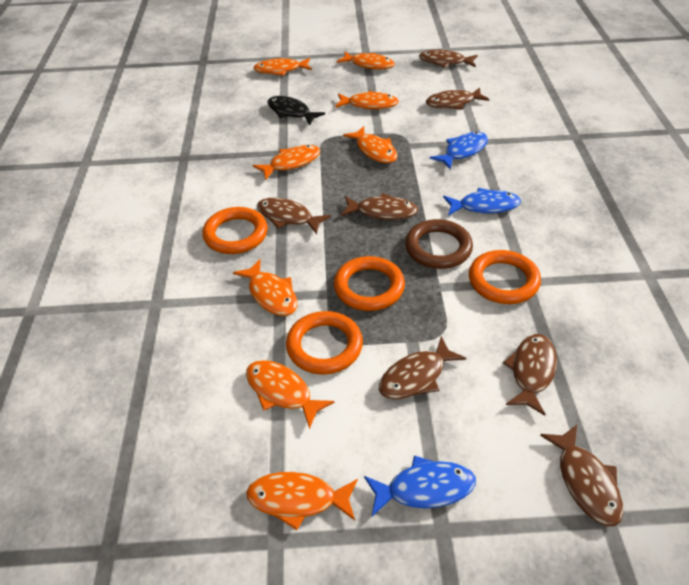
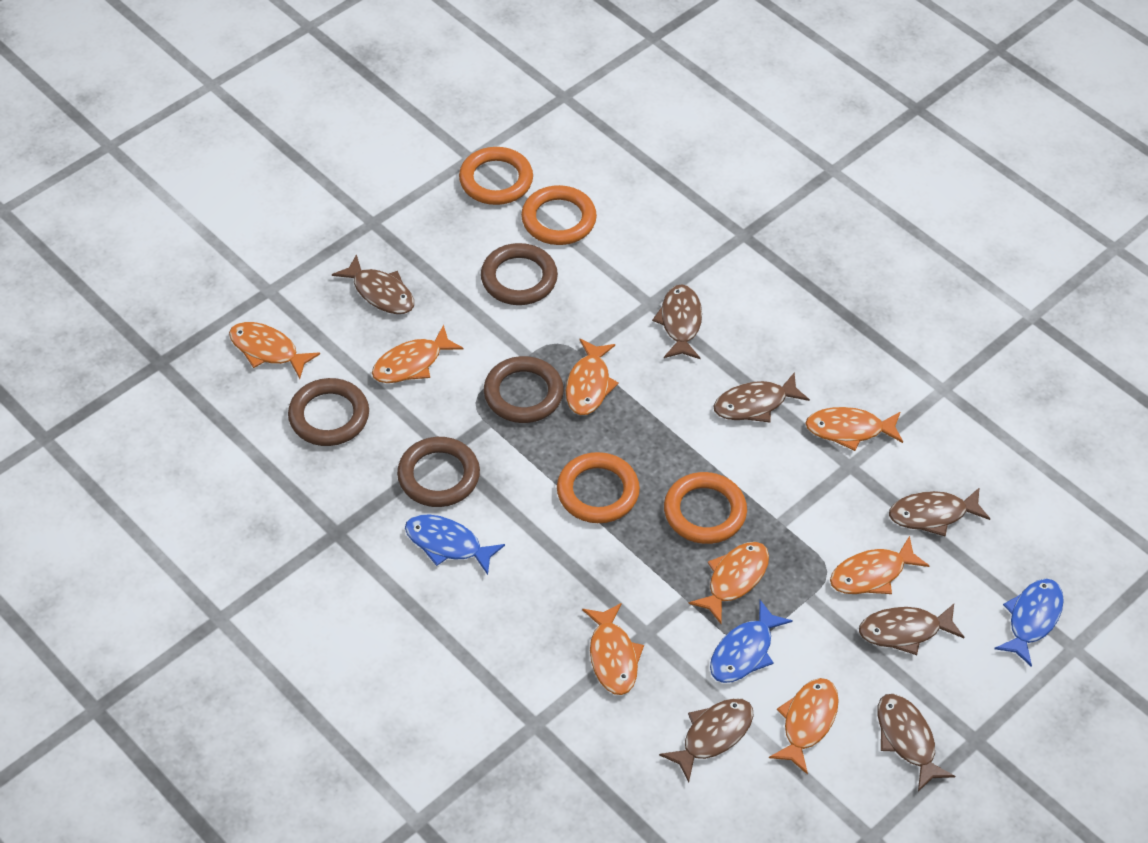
black fish: 1 -> 0
brown ring: 1 -> 4

